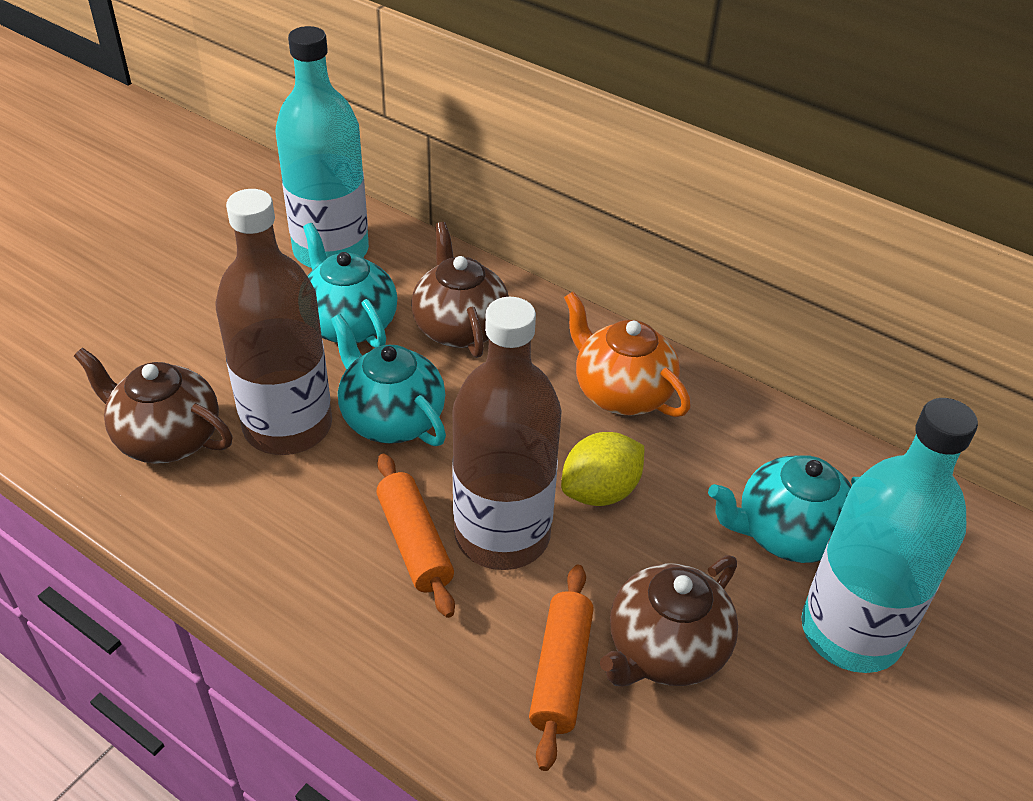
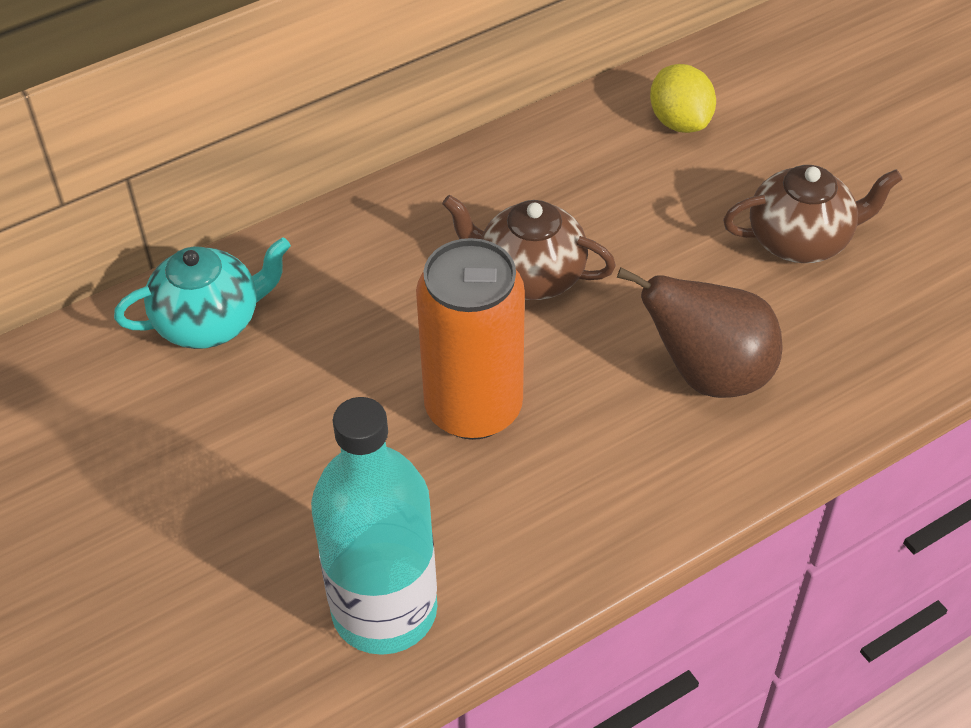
brown bottle: 2 -> 0
brown pear: 0 -> 1
brown teapot: 3 -> 2
orange can: 0 -> 1
orange rolling pin: 2 -> 0
orange teapot: 1 -> 0
turquoise bottle: 2 -> 1
turquoise teapot: 3 -> 1

